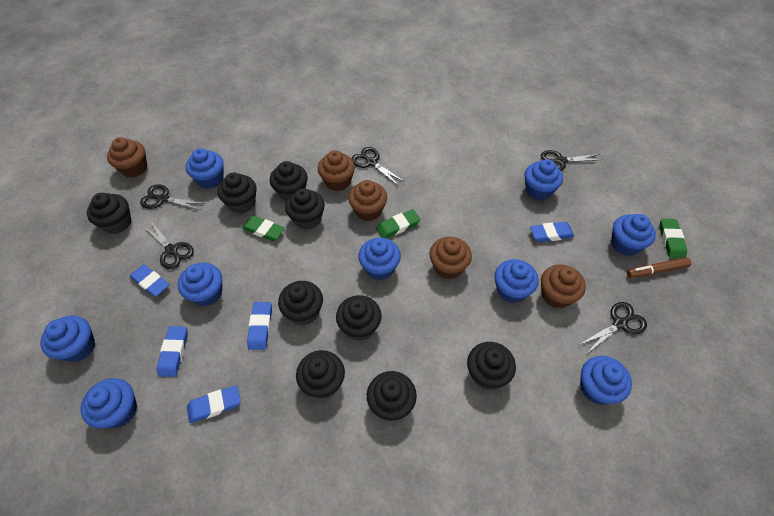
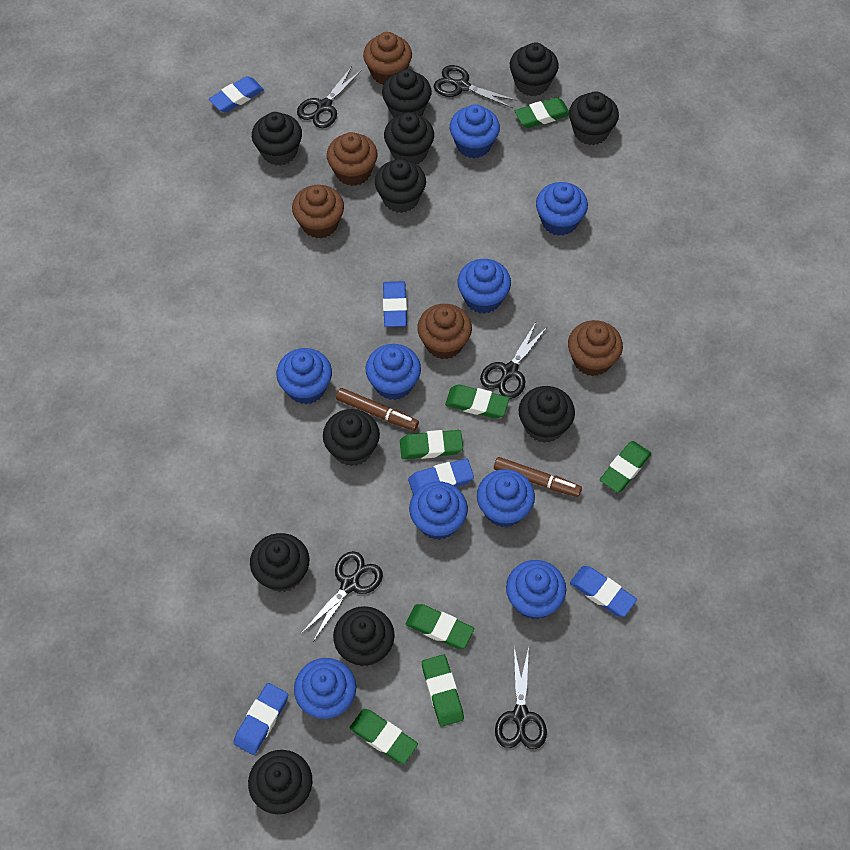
black cupcake: 9 -> 11
brown marker: 1 -> 2
green eraser: 3 -> 7

